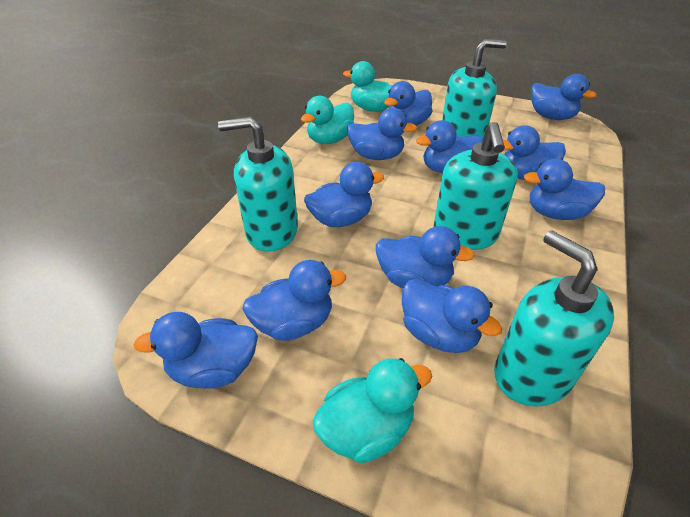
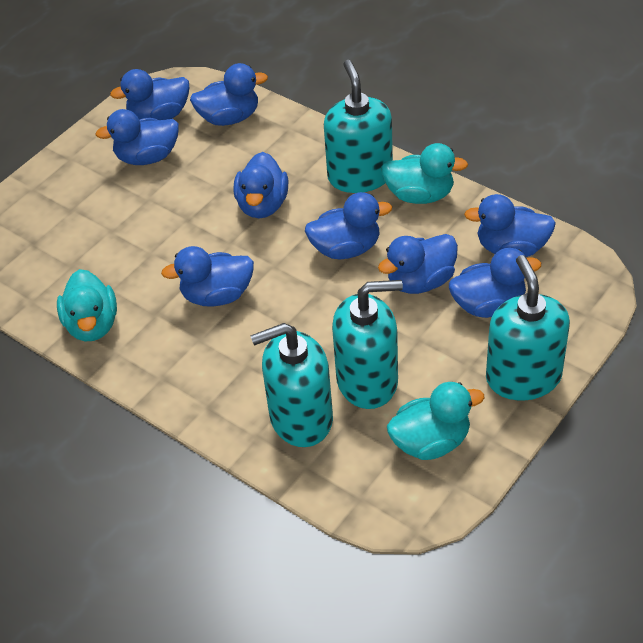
blue duck: 11 -> 9

